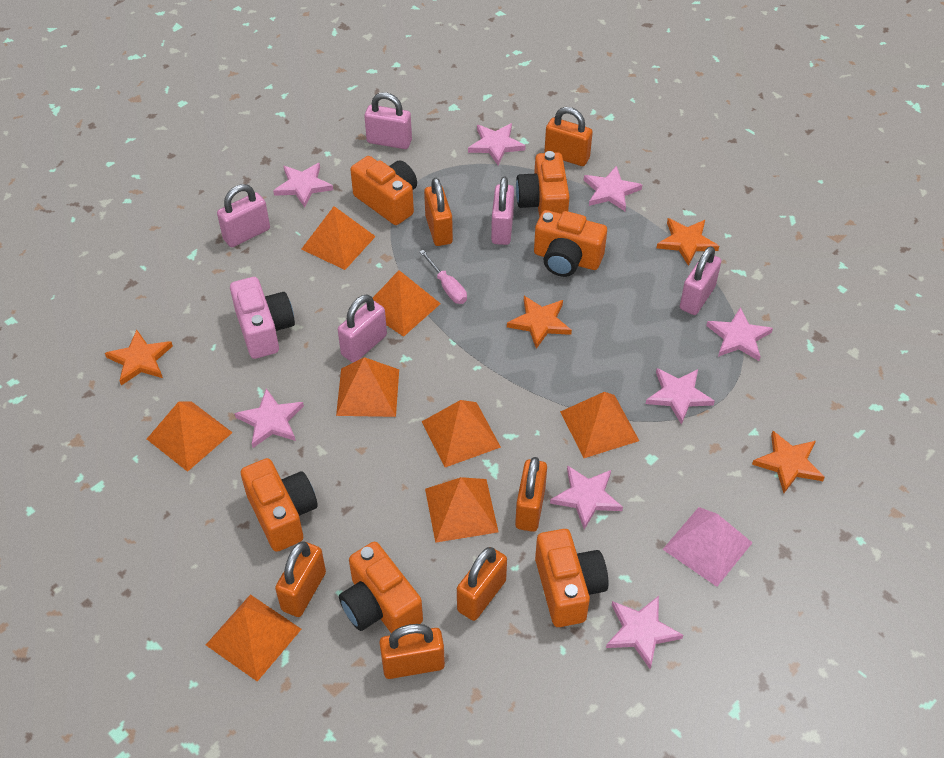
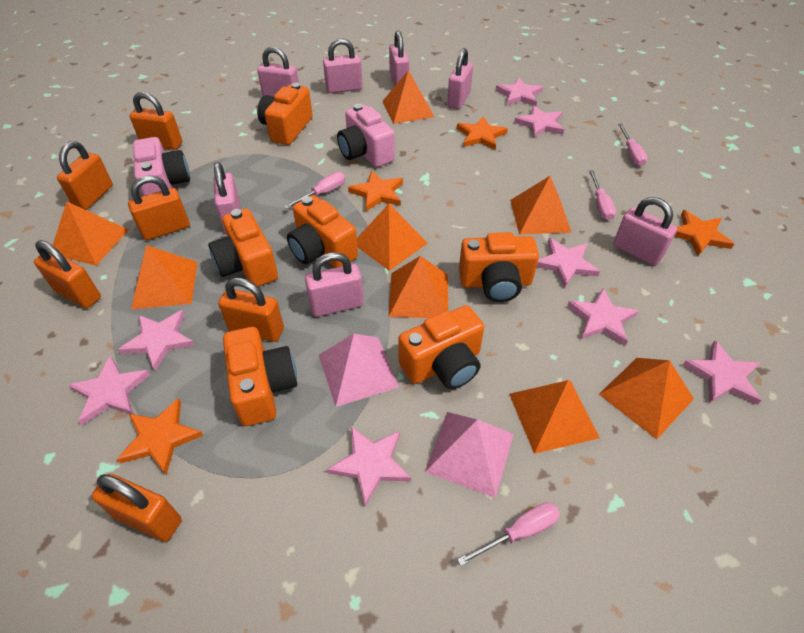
pink camera: 1 -> 2
pink padlock: 5 -> 7
pink pyramid: 1 -> 2
pink screwdriver: 1 -> 4

